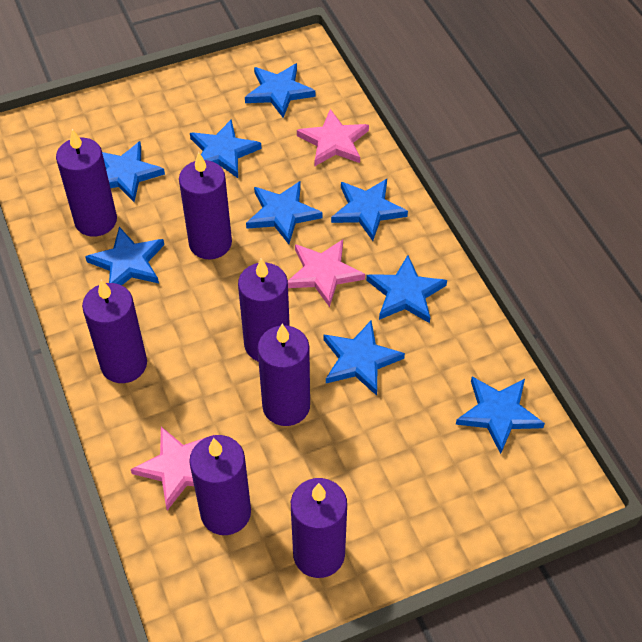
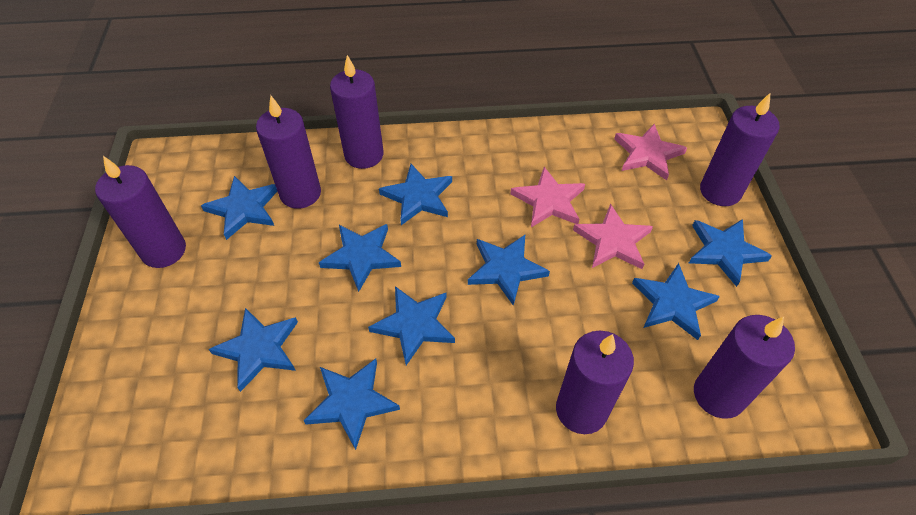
purple candle: 7 -> 6

